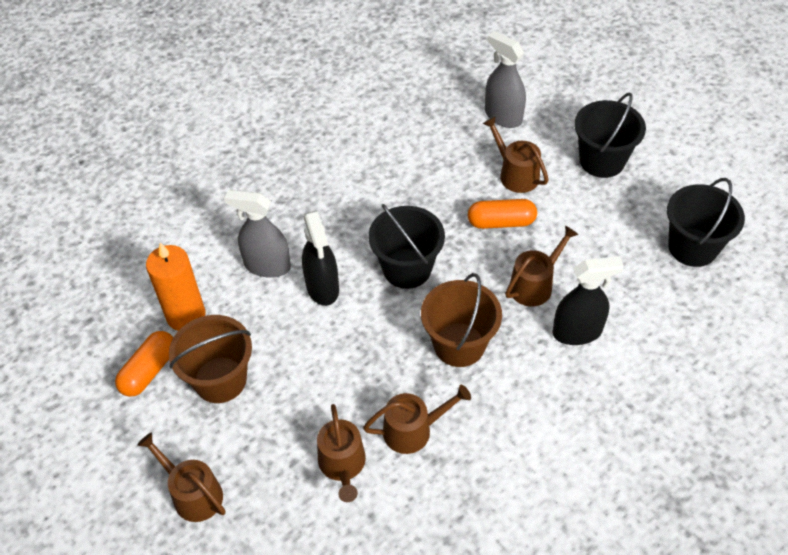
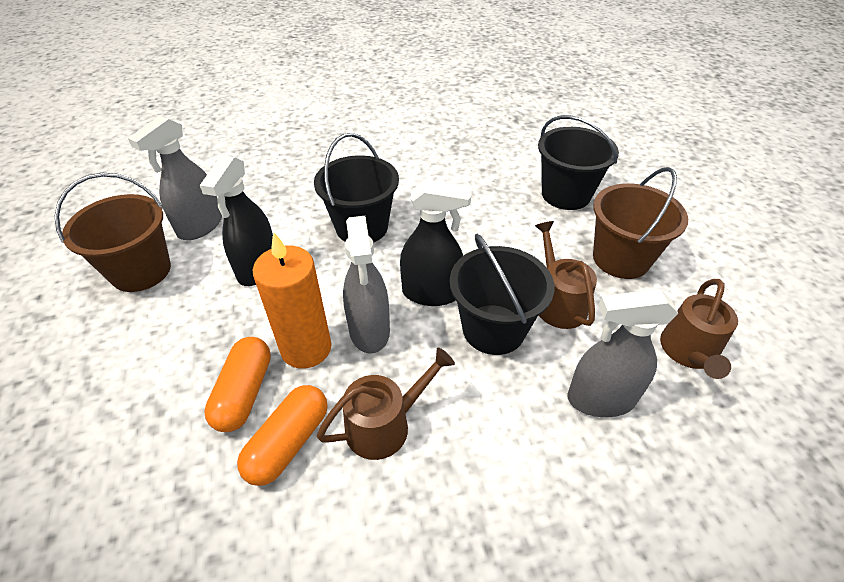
brown watering can: 5 -> 3
grey spray bottle: 2 -> 3

